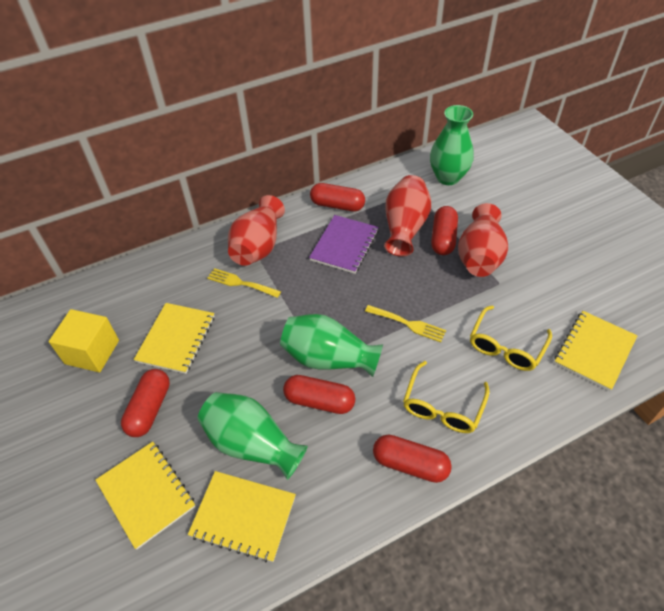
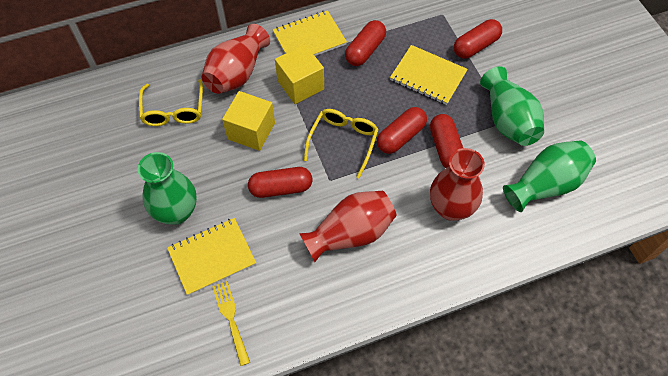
purple notebook: 1 -> 0
yellow cube: 1 -> 2
yellow fork: 2 -> 1
yellow notebook: 4 -> 3

